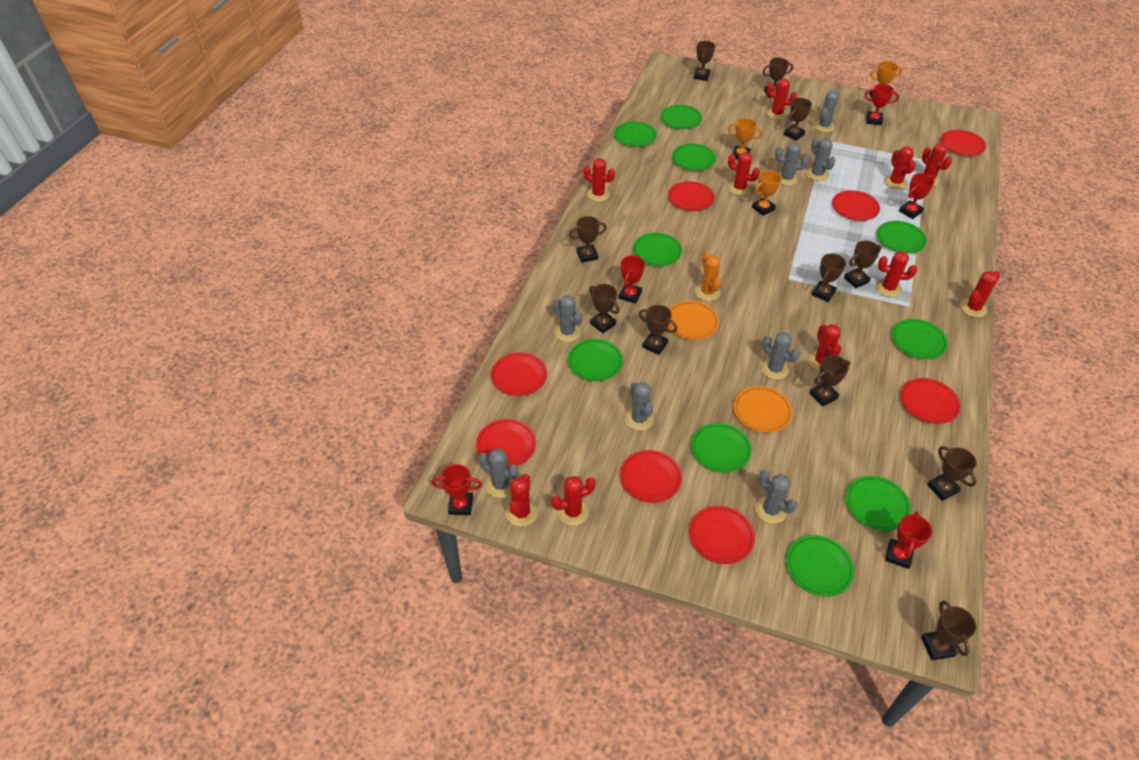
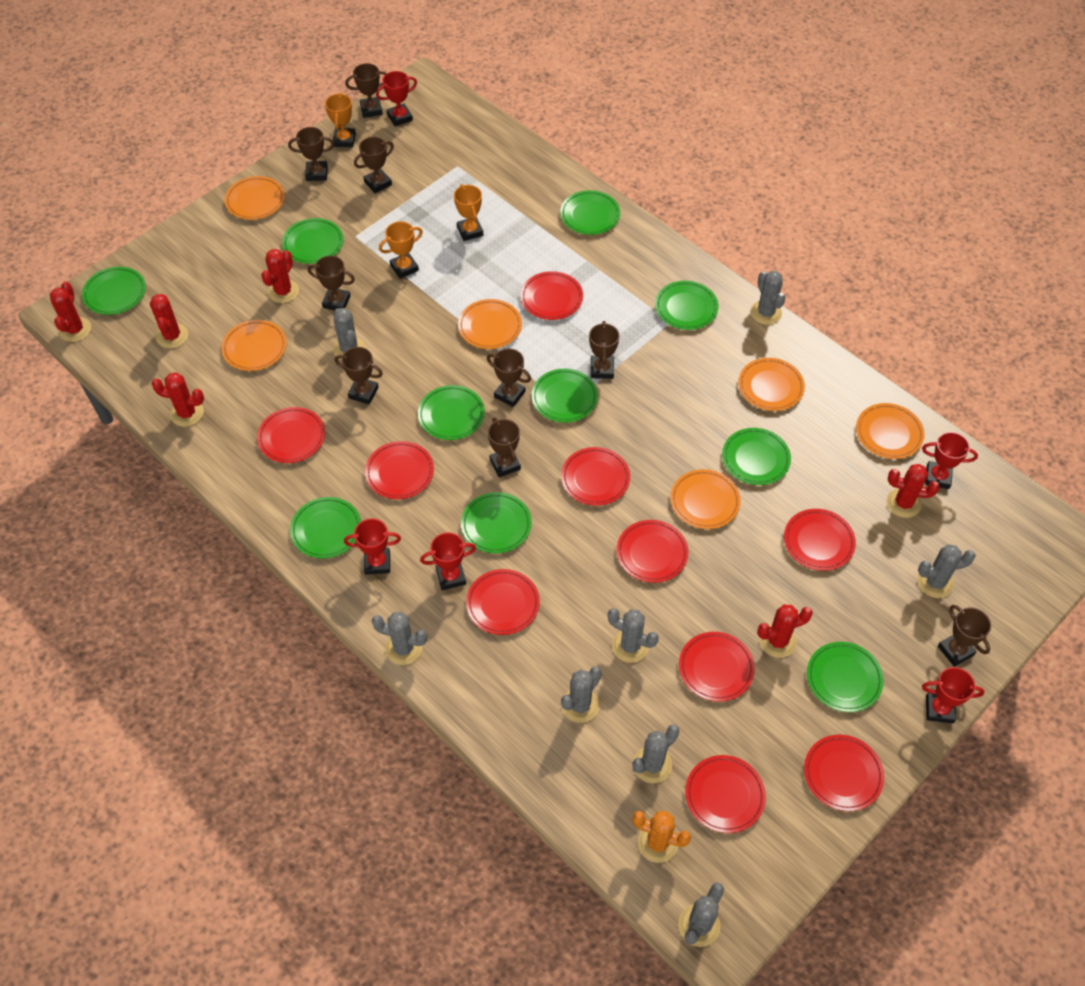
brown trophy: 11 -> 9
orange plate: 2 -> 6
red cactus: 10 -> 6
red plate: 8 -> 10

